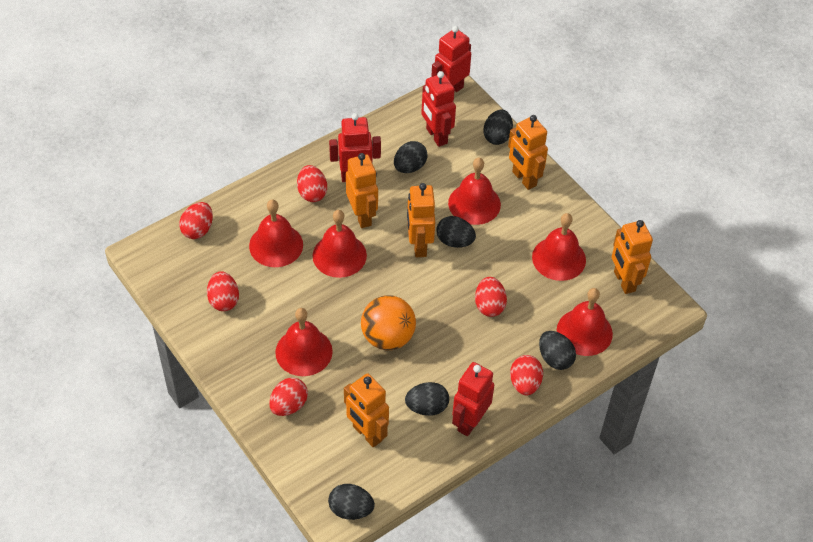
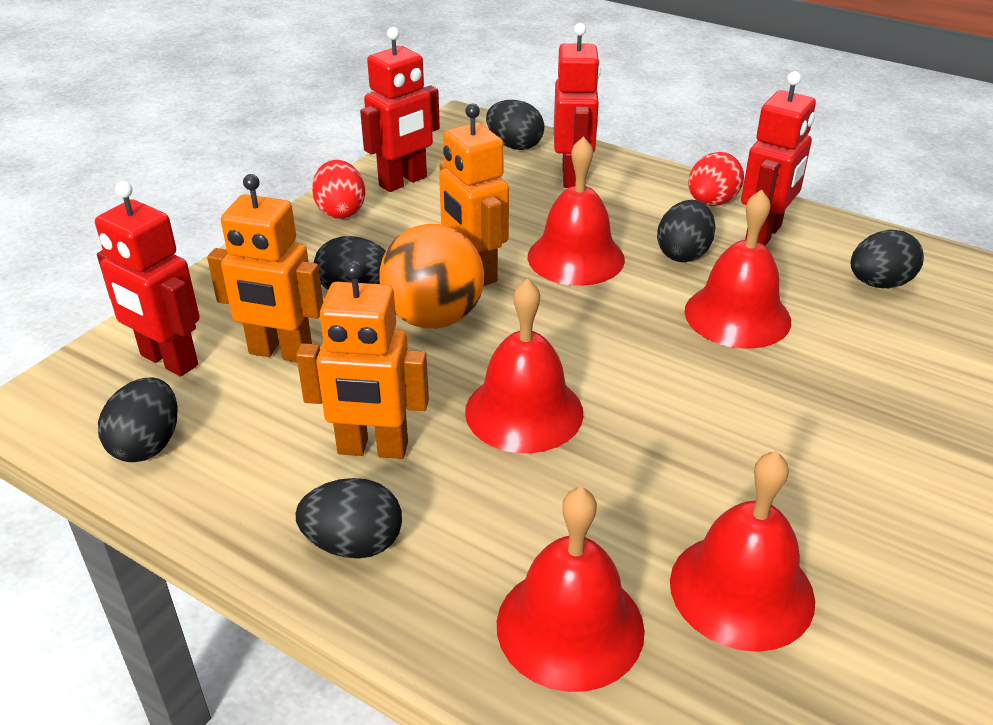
orange robot: 5 -> 3
red bell: 6 -> 5
red egg: 6 -> 2

